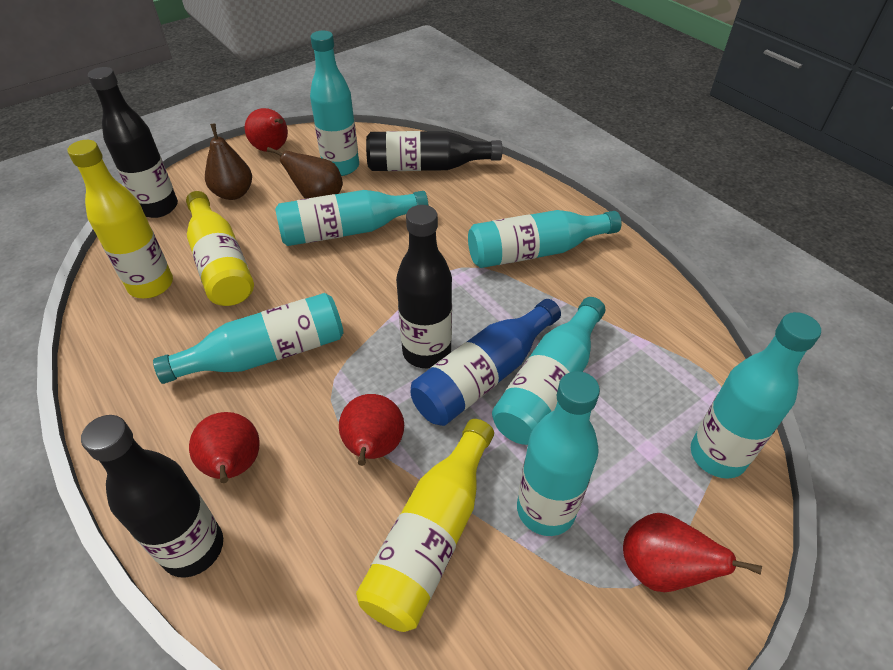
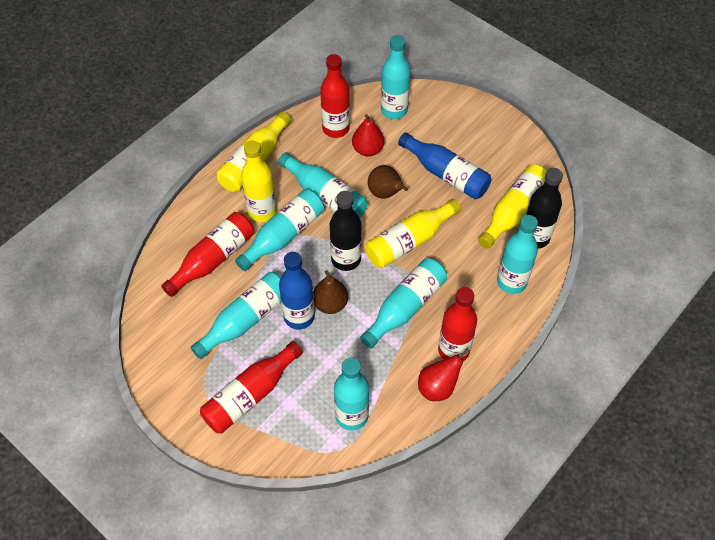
black bottle: 4 -> 2
blue bottle: 1 -> 2
red bottle: 0 -> 4
red pear: 4 -> 2
yellow bottle: 3 -> 4

